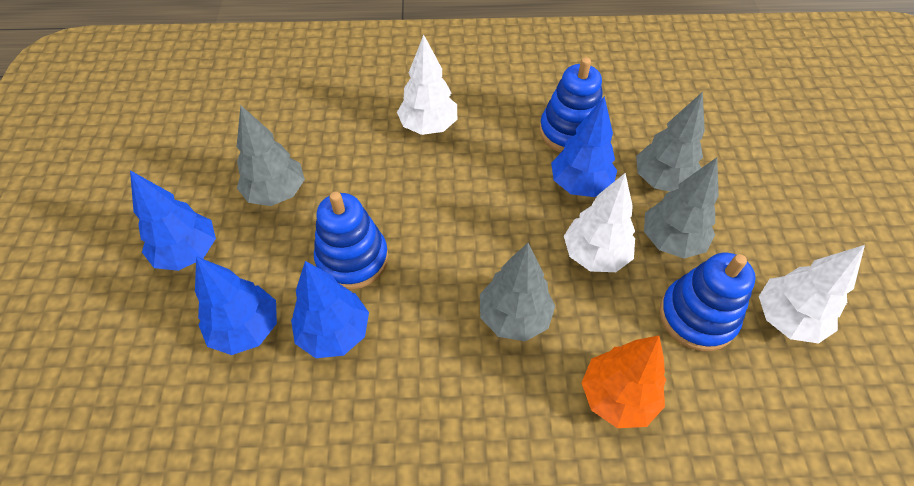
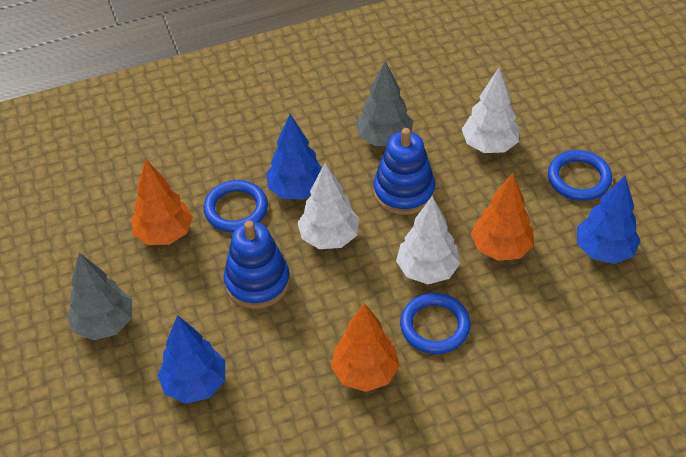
blue ring: 0 -> 3
blue stacking toy: 3 -> 2
blue tree: 4 -> 3
grey tree: 4 -> 2
orange tree: 1 -> 3

